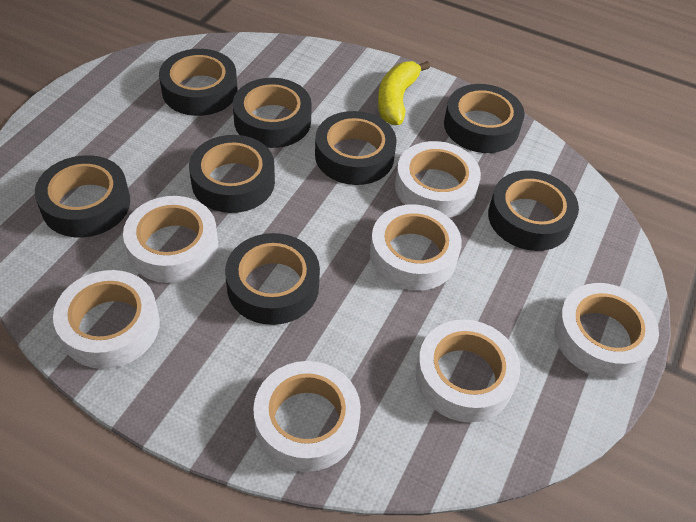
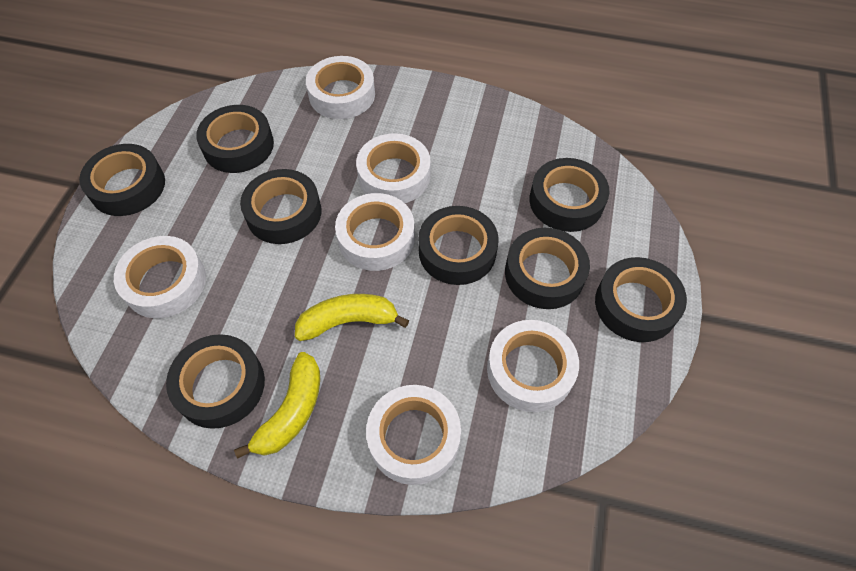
white tape: 7 -> 6
yellow banana: 1 -> 2

